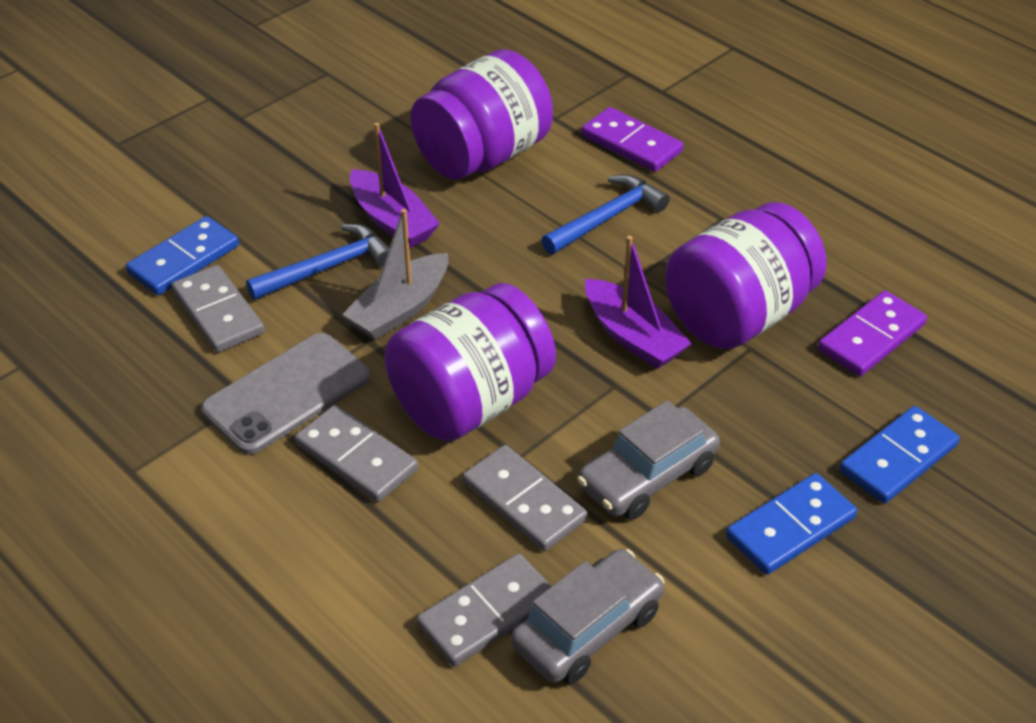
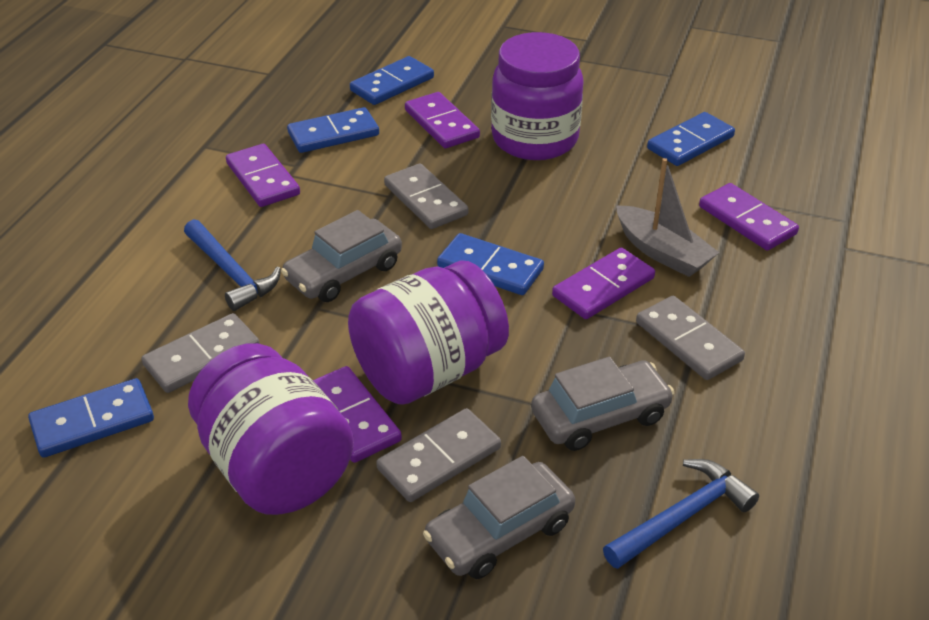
blue domino: 3 -> 5
grey car: 2 -> 3
grey phone: 1 -> 0
purple boat: 2 -> 0
purple domino: 2 -> 5

